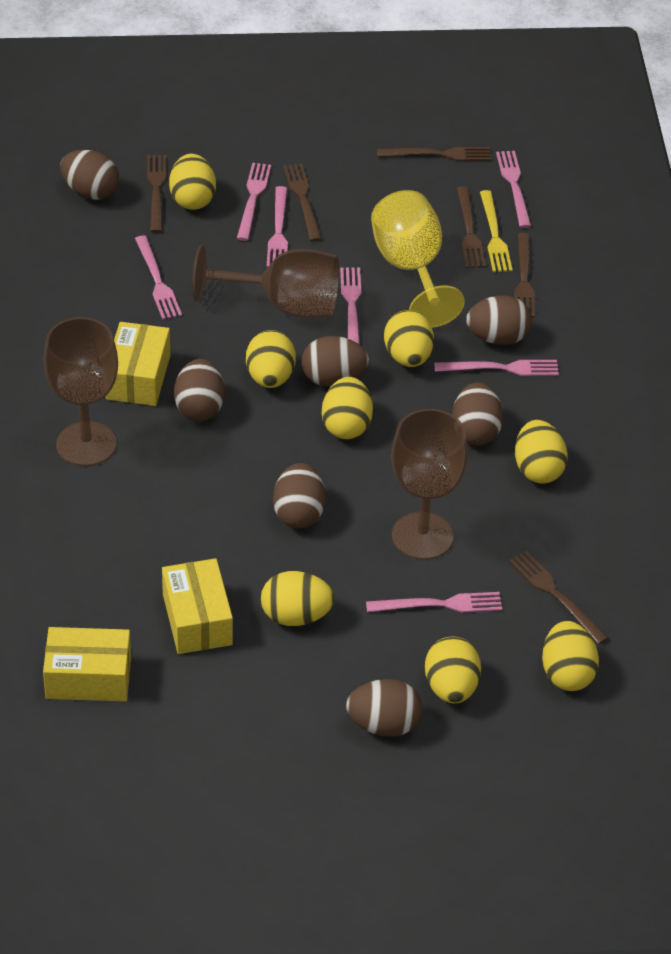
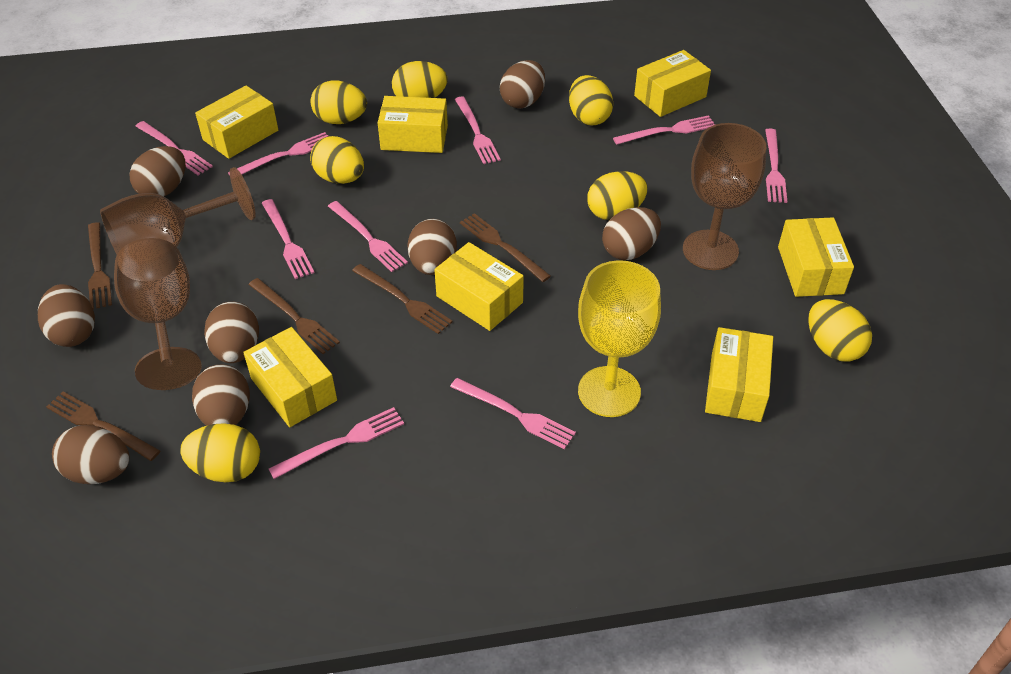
brown egg: 7 -> 8
brown fork: 6 -> 5
pink fork: 7 -> 9
yellow box: 3 -> 7
yellow egg: 8 -> 7
yellow fork: 1 -> 0

